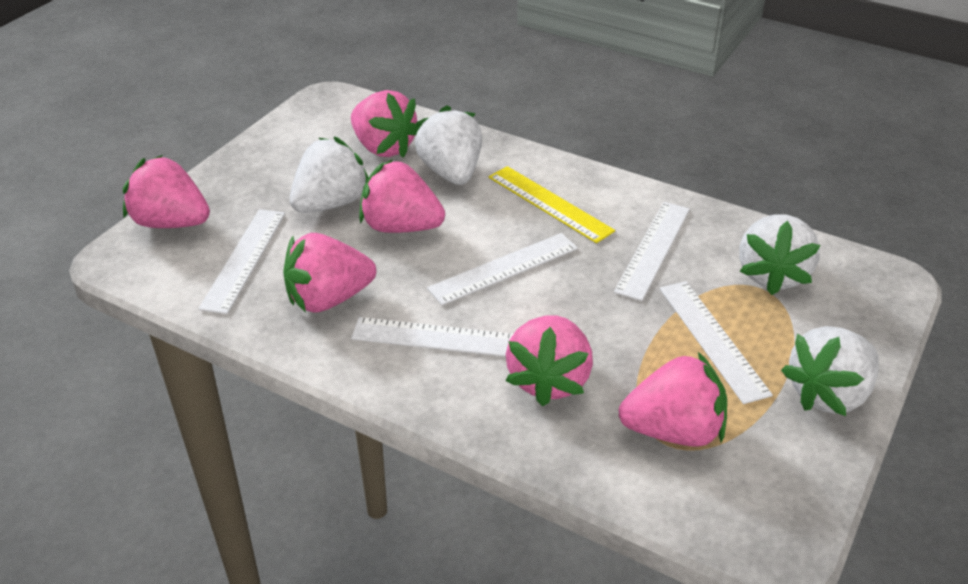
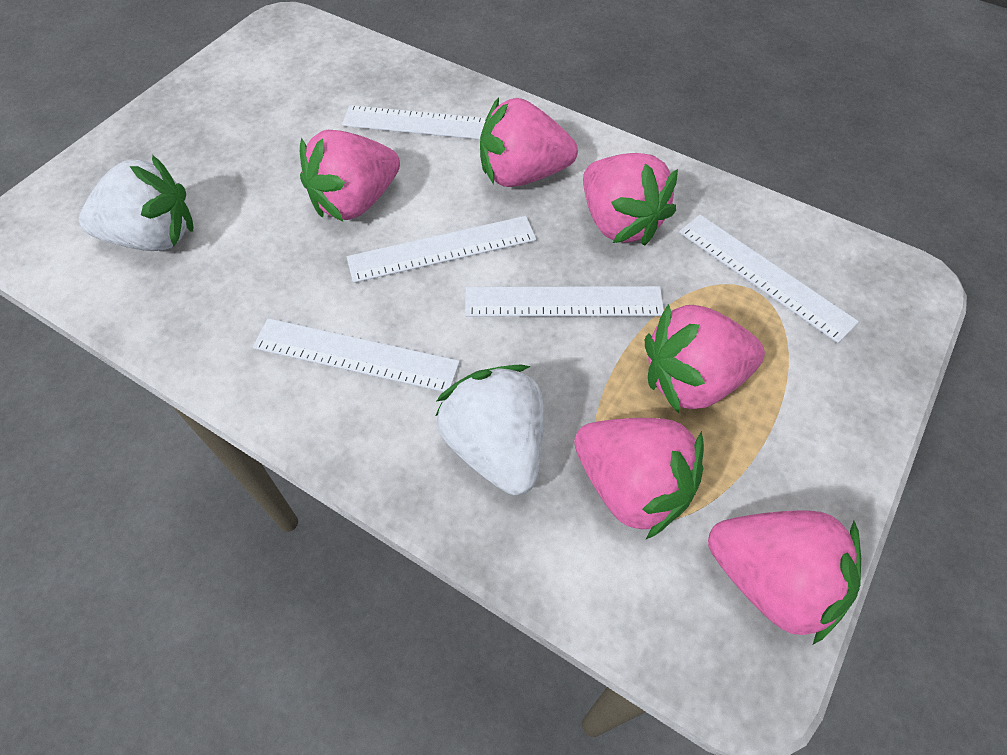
white strawberry: 4 -> 2
yellow ruler: 1 -> 0

